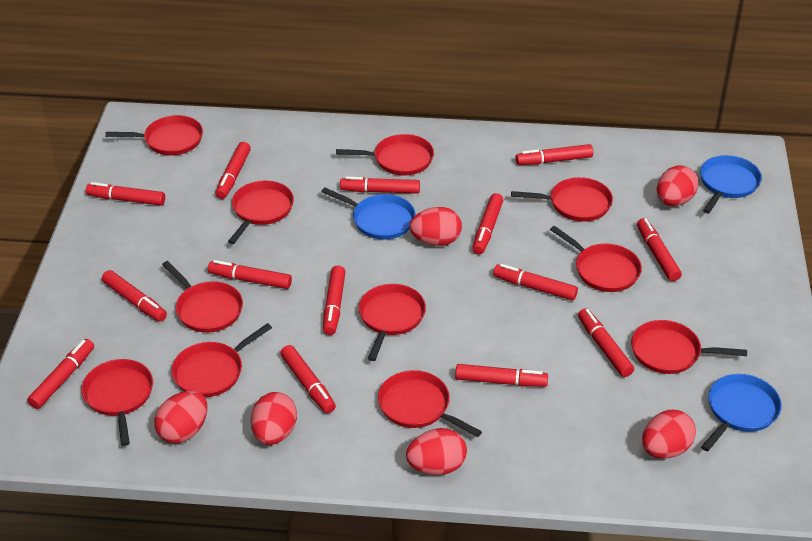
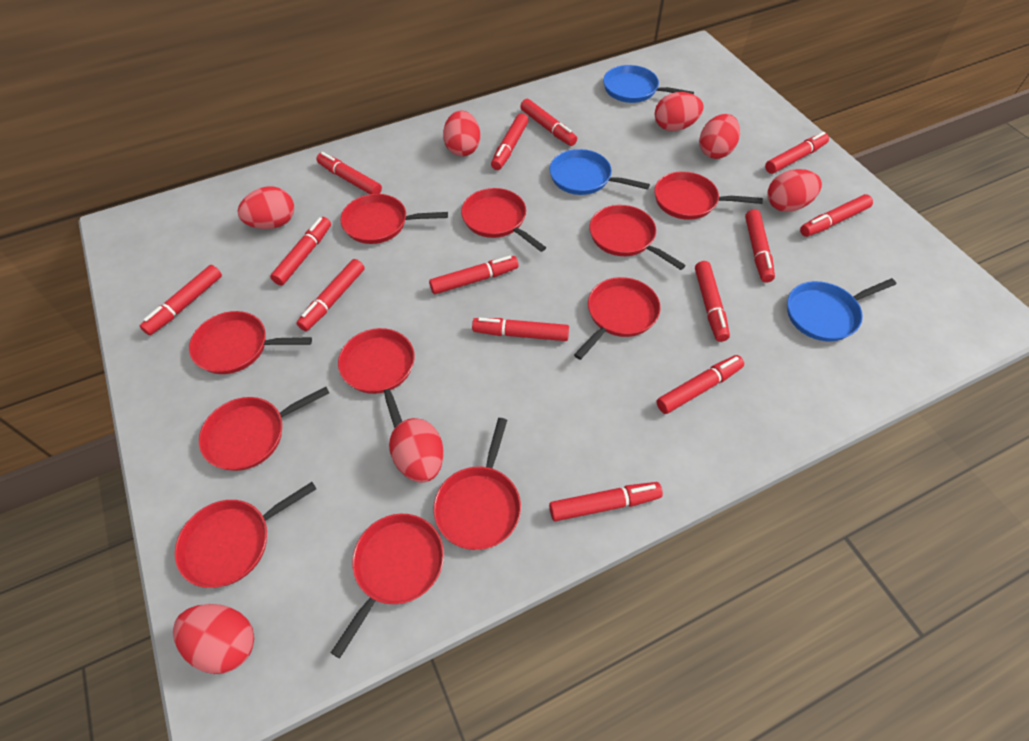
red egg: 6 -> 7

